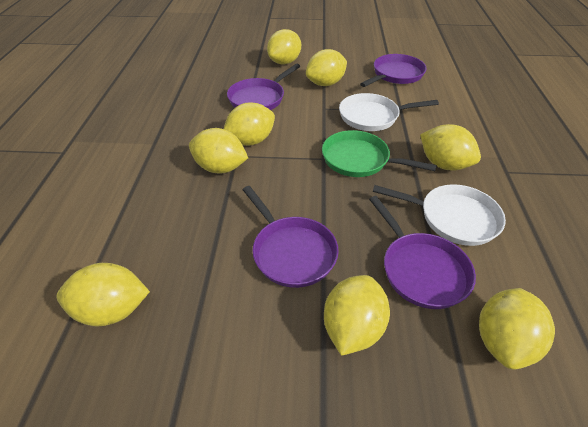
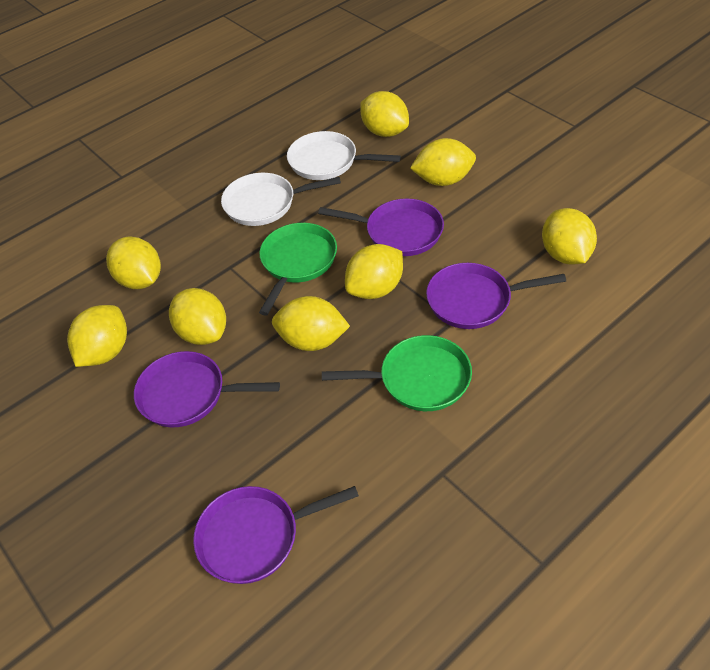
green pan: 1 -> 2

